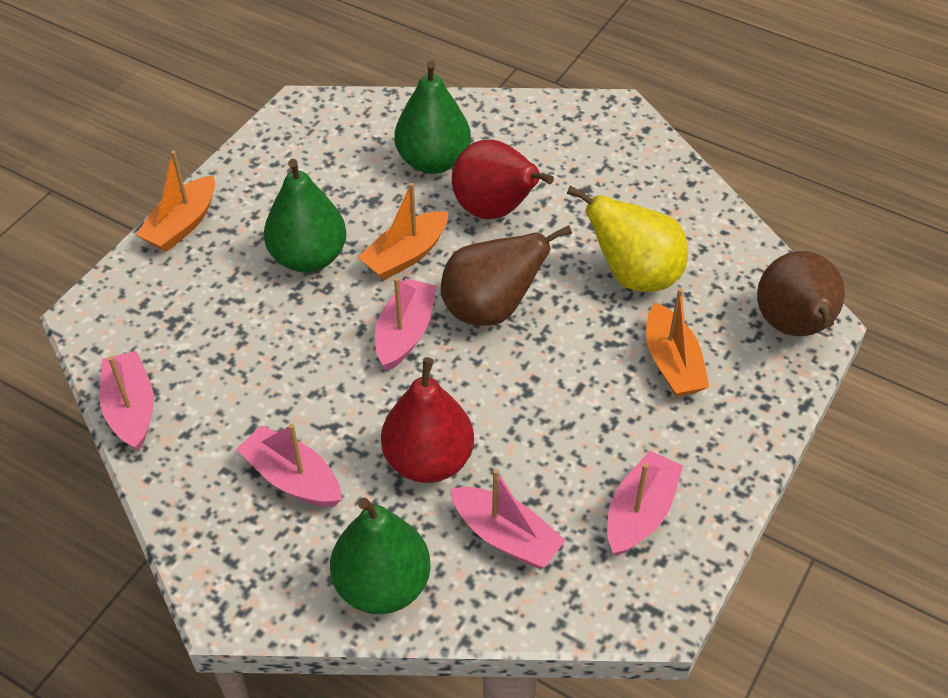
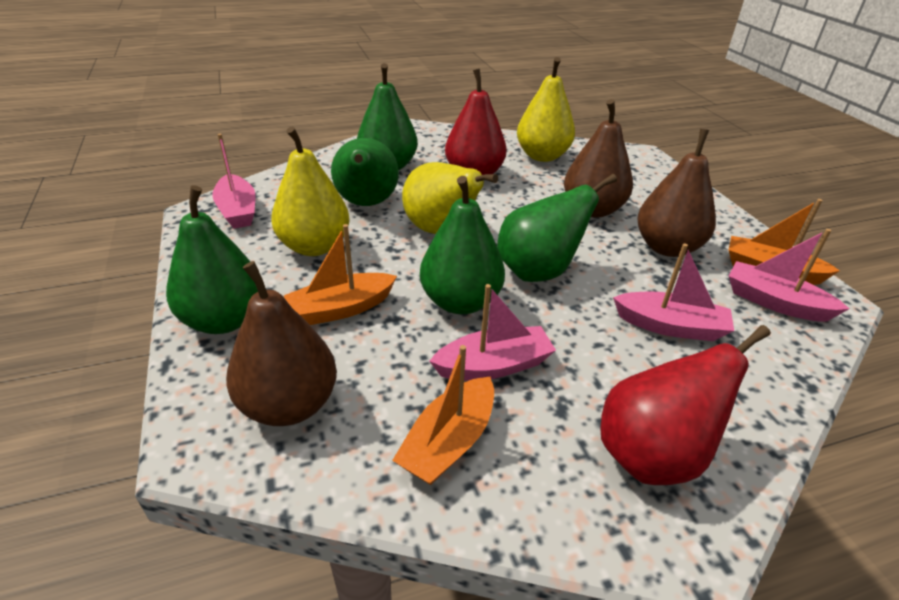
brown pear: 2 -> 3
green pear: 3 -> 5
pink boat: 5 -> 4
yellow pear: 1 -> 3

